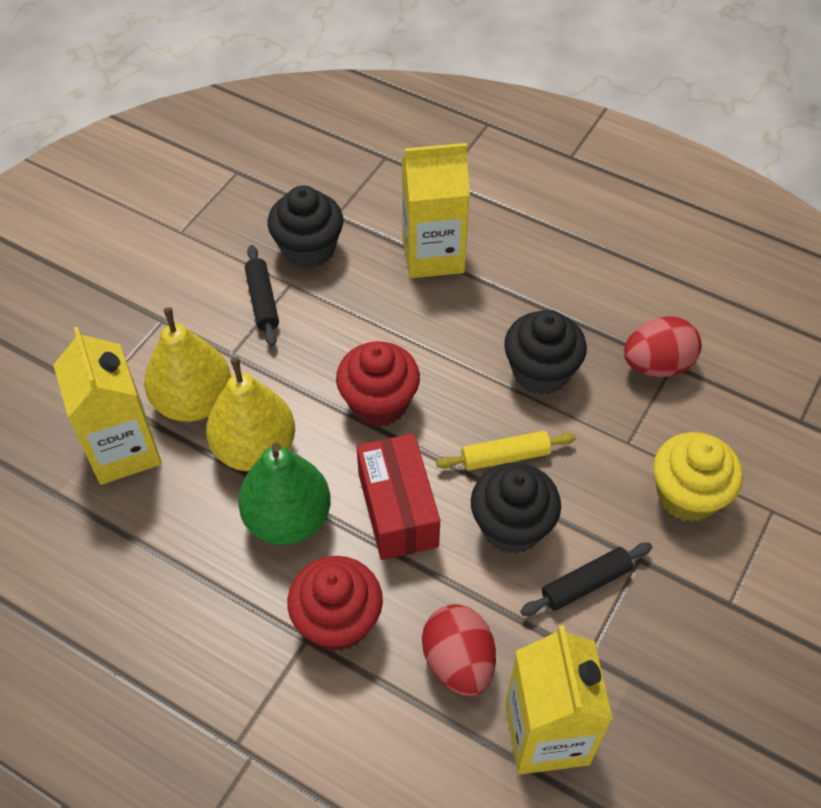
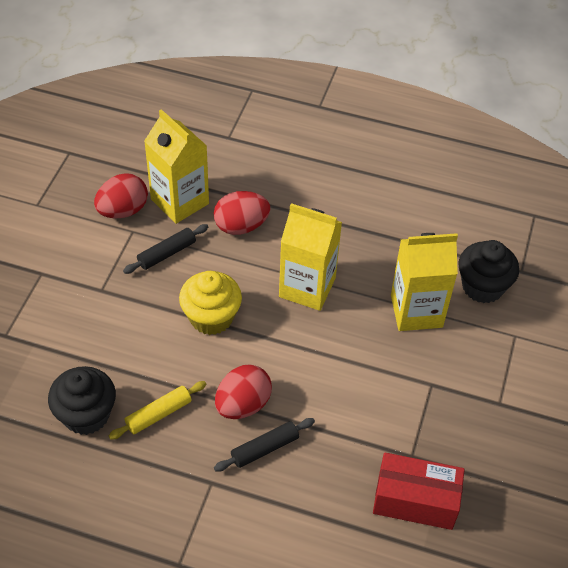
black cupcake: 3 -> 2
green pear: 1 -> 0
red cupcake: 2 -> 0
red egg: 2 -> 3
yellow pear: 2 -> 0

